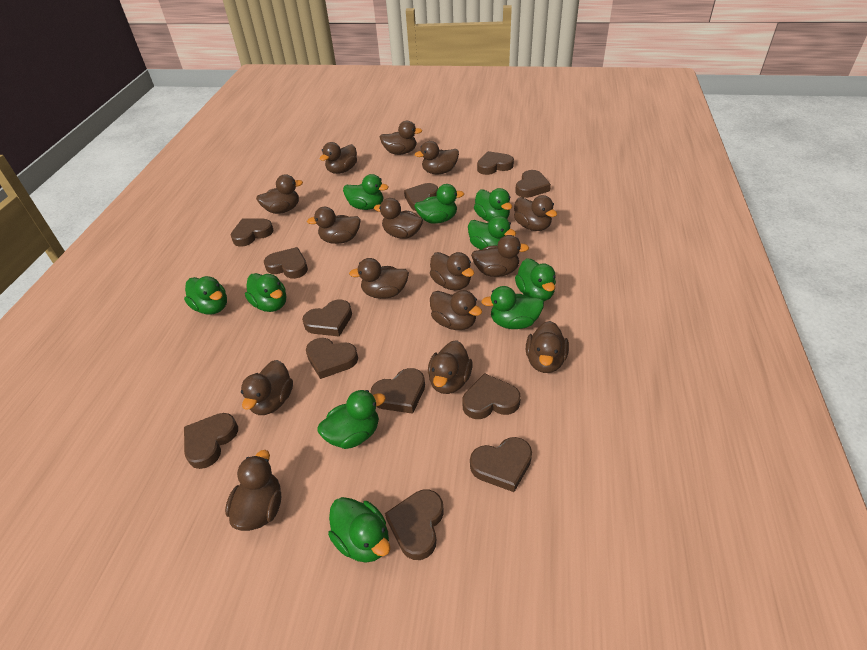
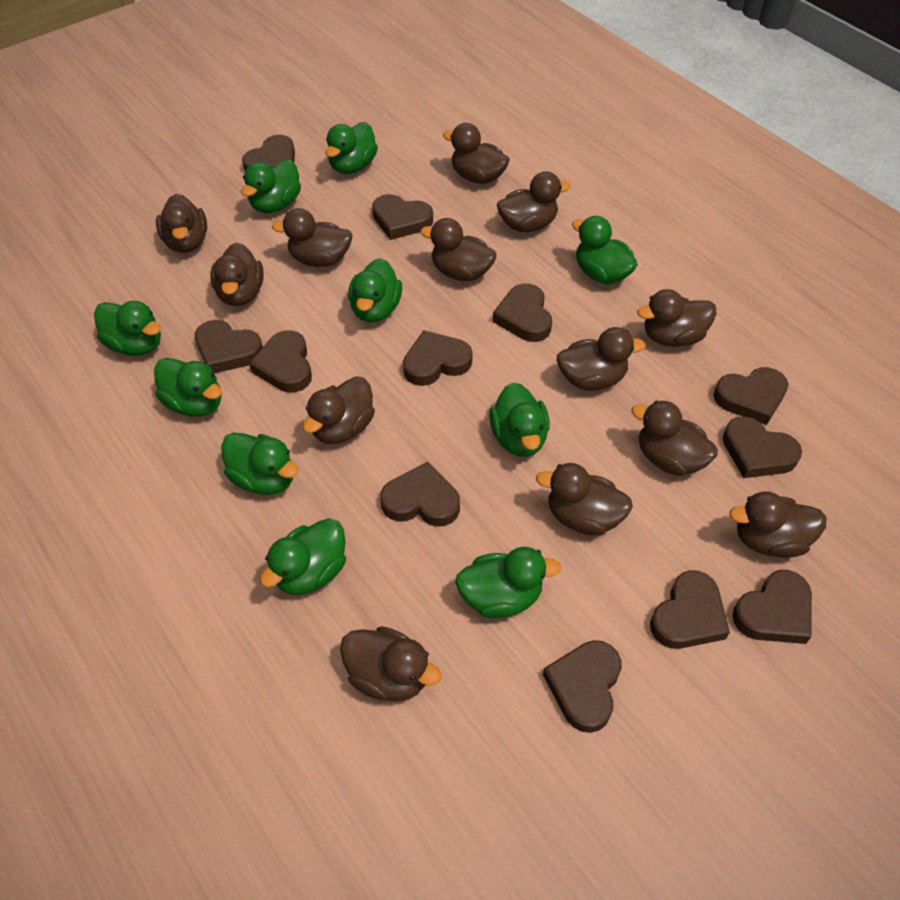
brown duck: 15 -> 13

